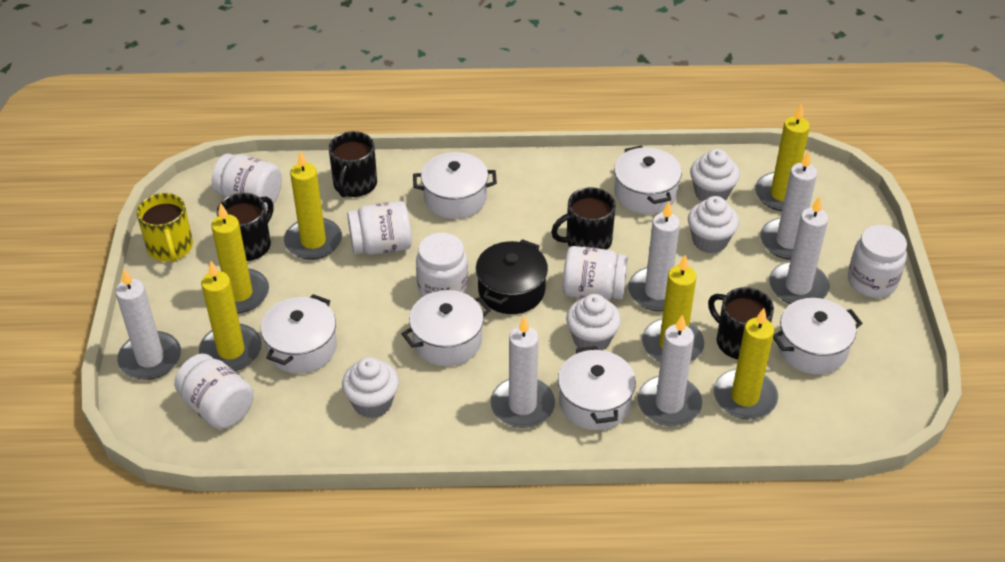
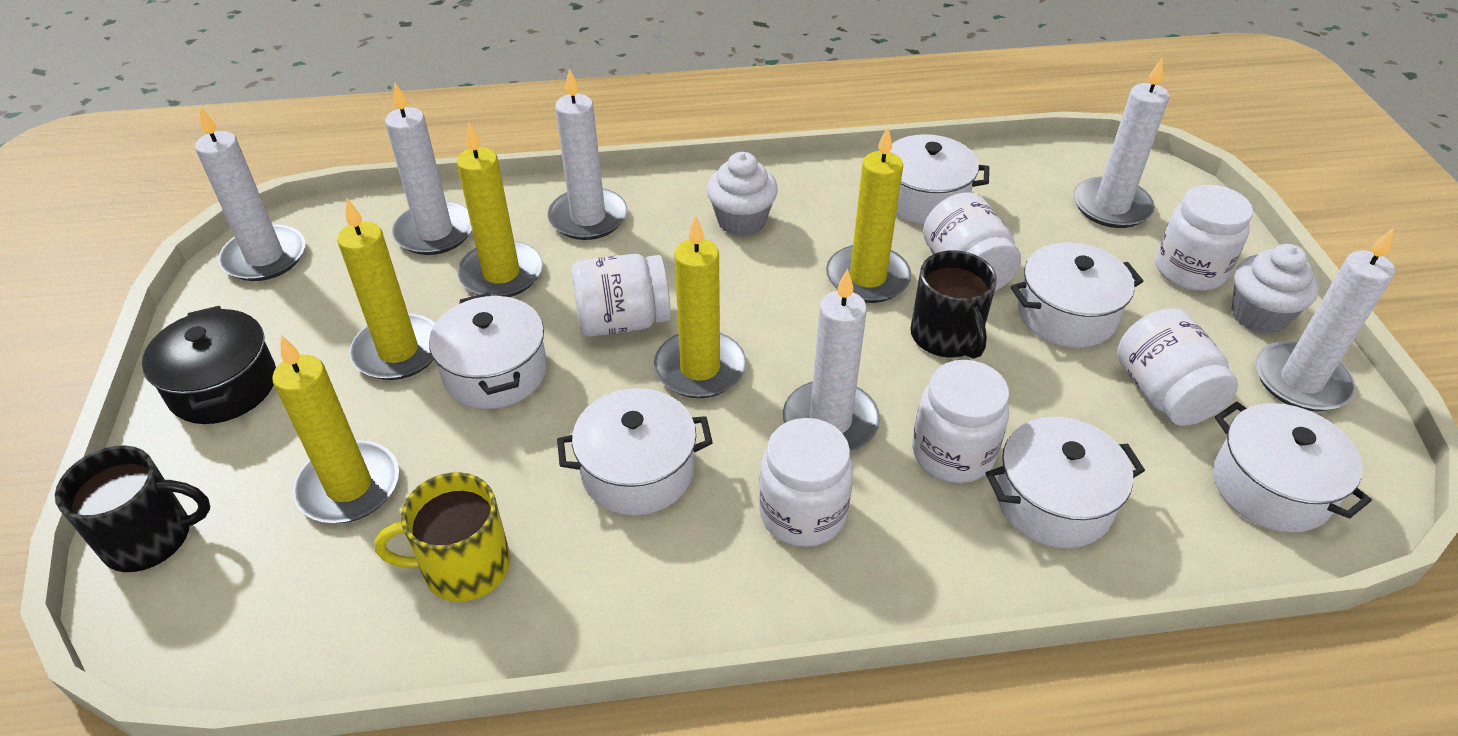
black mug: 4 -> 2
white cupcake: 4 -> 2
yellow candle: 6 -> 5

